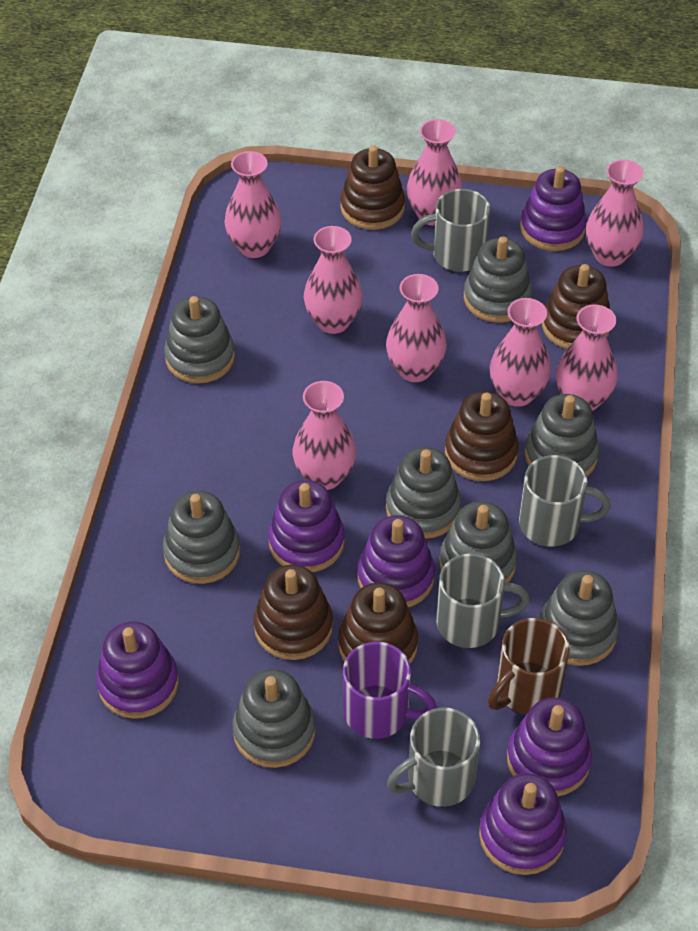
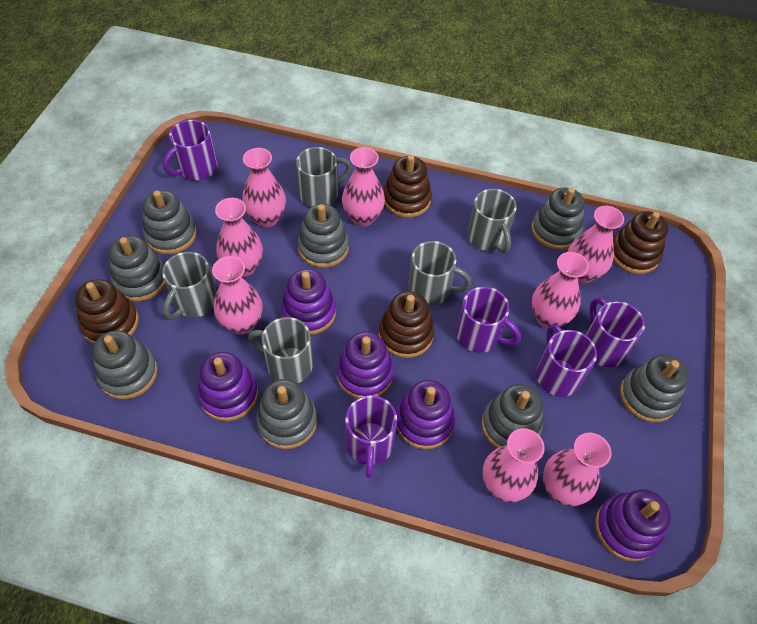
brown mug: 1 -> 0
brown stacking toy: 5 -> 4
grey mug: 4 -> 5
purple mug: 1 -> 5
purple stacking toy: 6 -> 5

